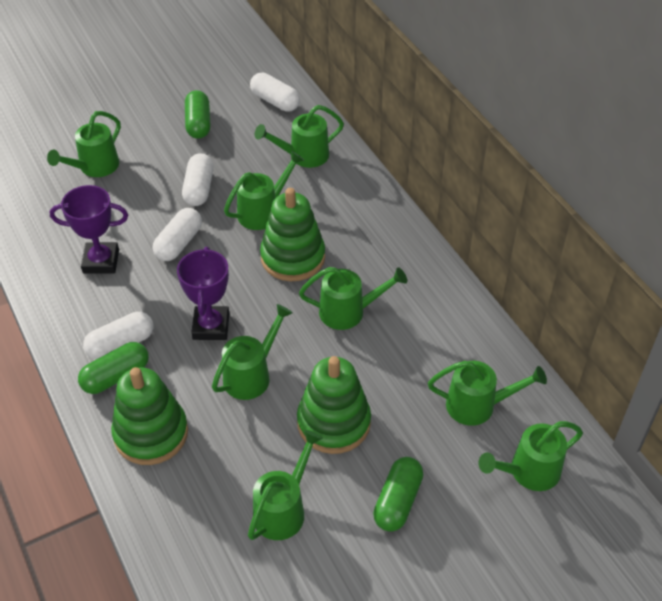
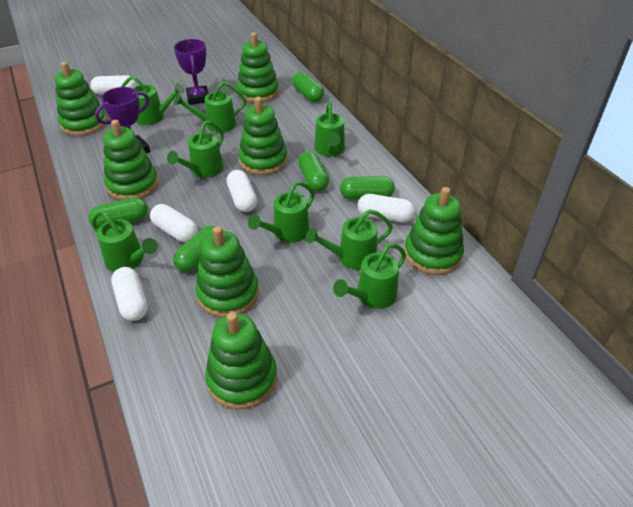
green capsule: 3 -> 5
green stacking toy: 3 -> 7
white capsule: 4 -> 5

